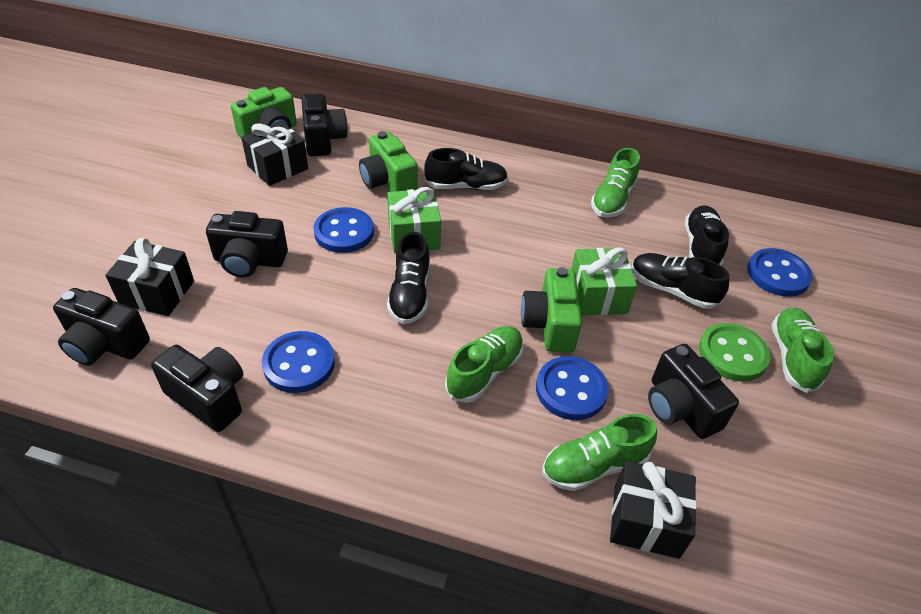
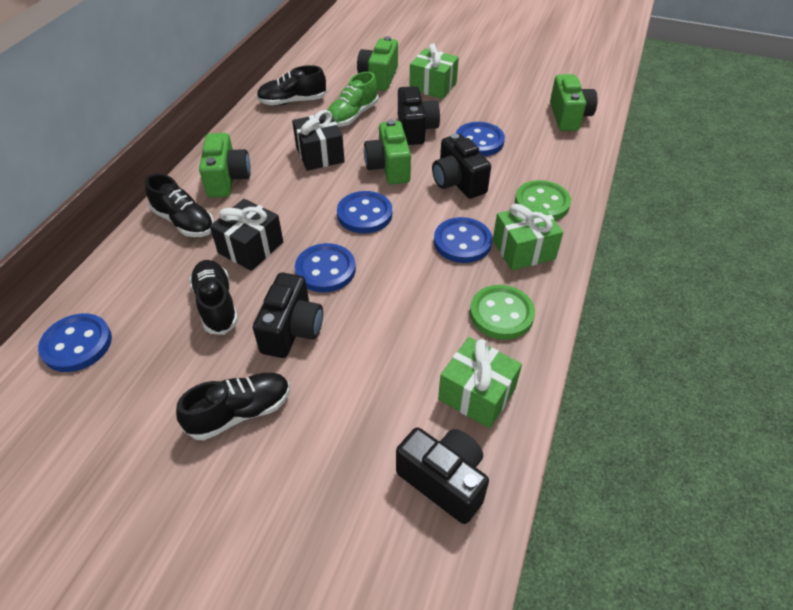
black camera: 5 -> 4
black gift: 3 -> 2
blue button: 4 -> 5
green button: 1 -> 2
green camera: 3 -> 4
green gift: 2 -> 3
green shoe: 4 -> 1

